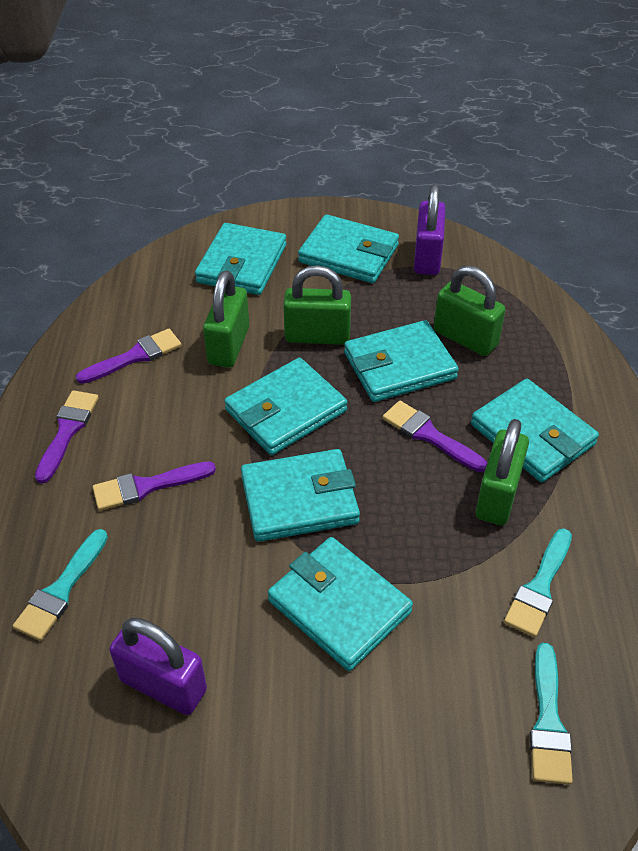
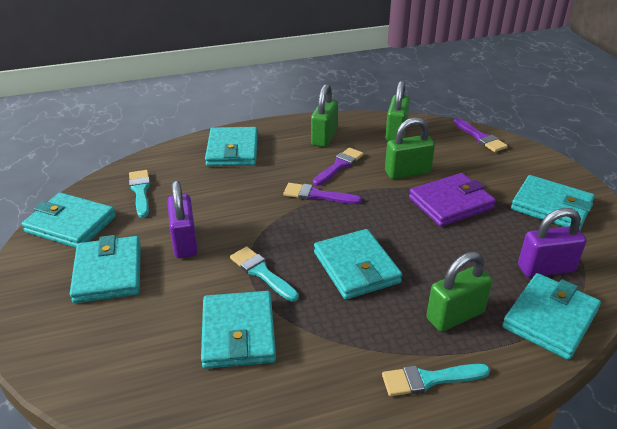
purple brush: 4 -> 3
purple wallet: 0 -> 1

